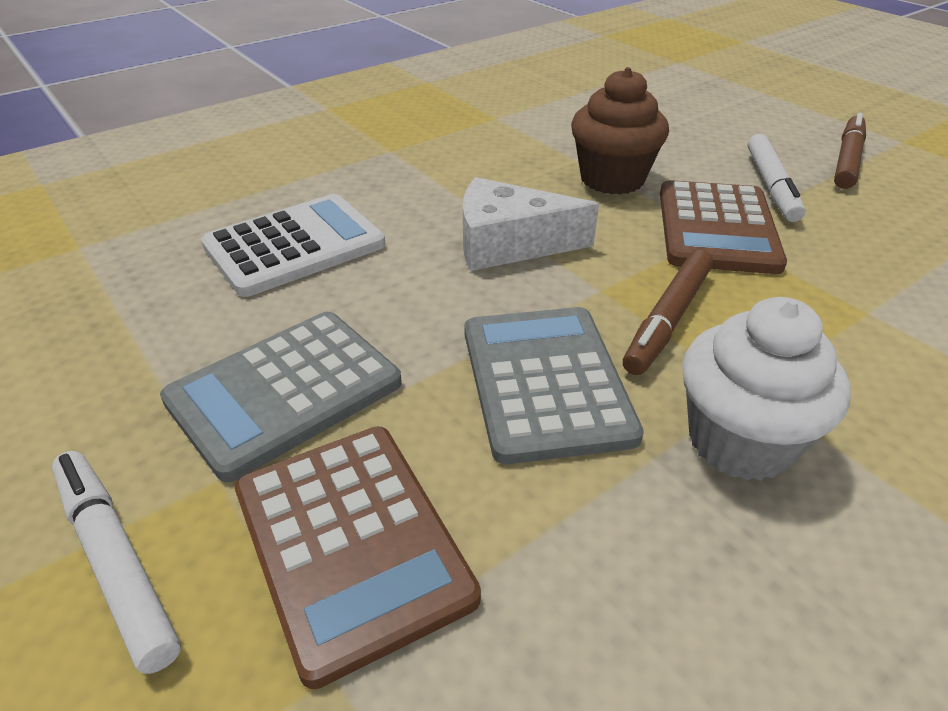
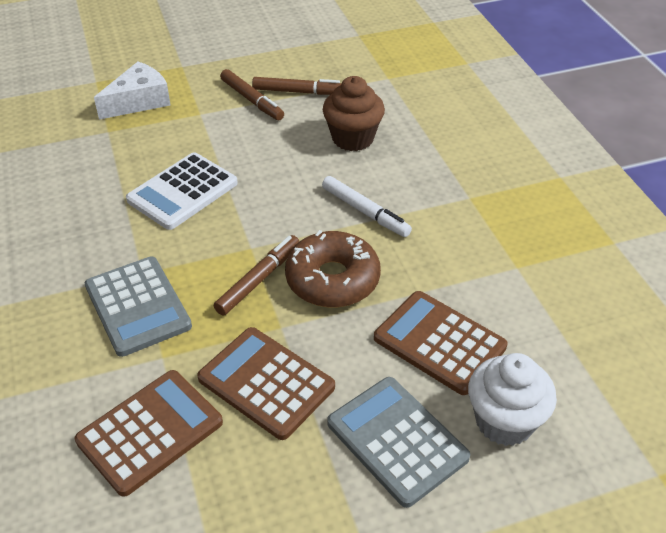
brown calculator: 2 -> 3
brown donut: 0 -> 1
brown marker: 2 -> 3
white marker: 2 -> 1

